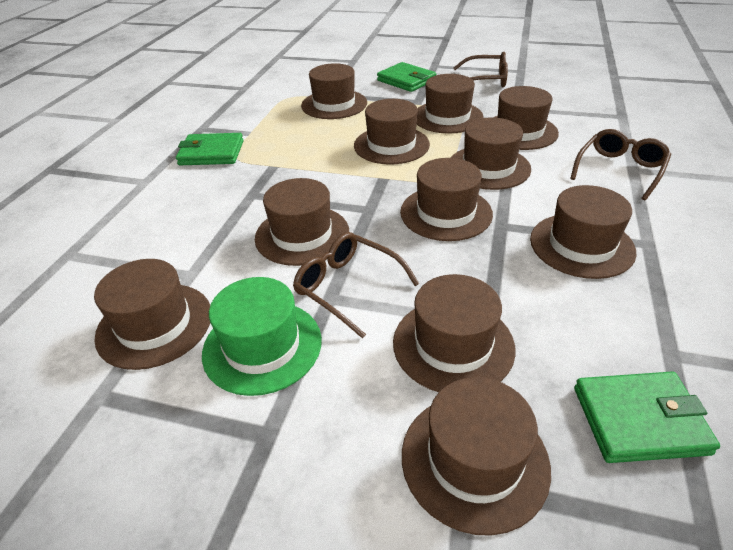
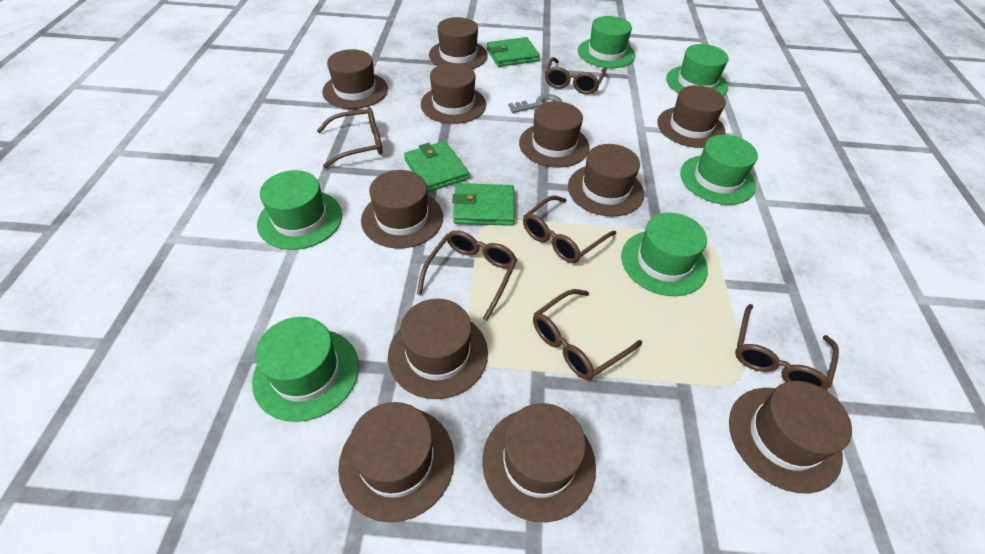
brown glasses: 3 -> 6
green hat: 1 -> 6
grey key: 0 -> 1

